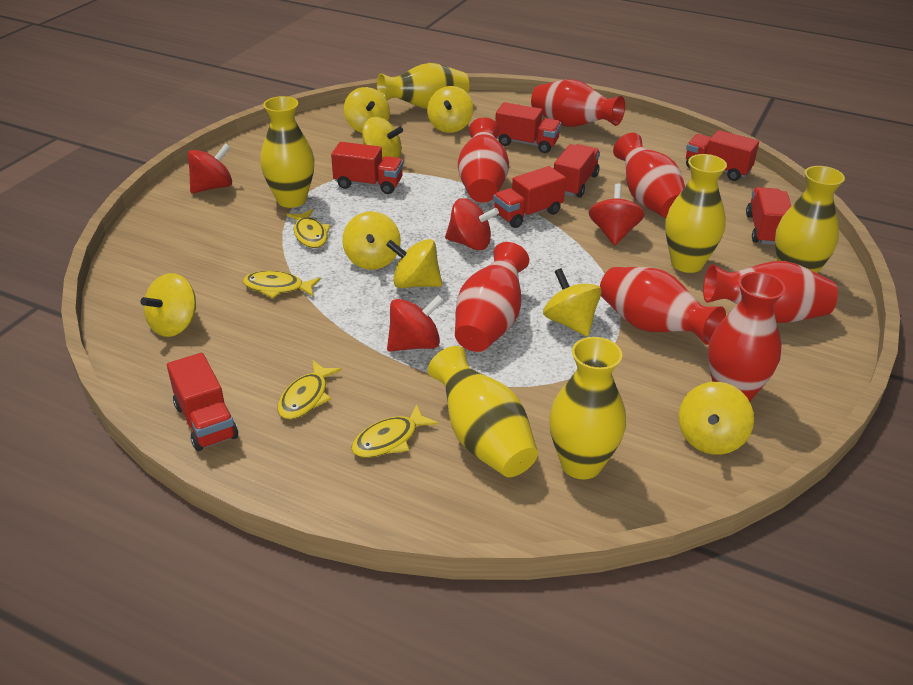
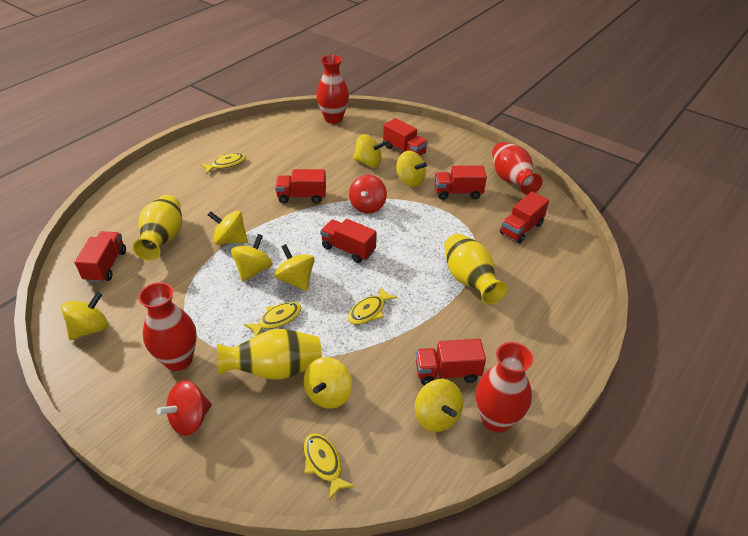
red spinning top: 4 -> 2
red vase: 7 -> 4
yellow vase: 6 -> 3

